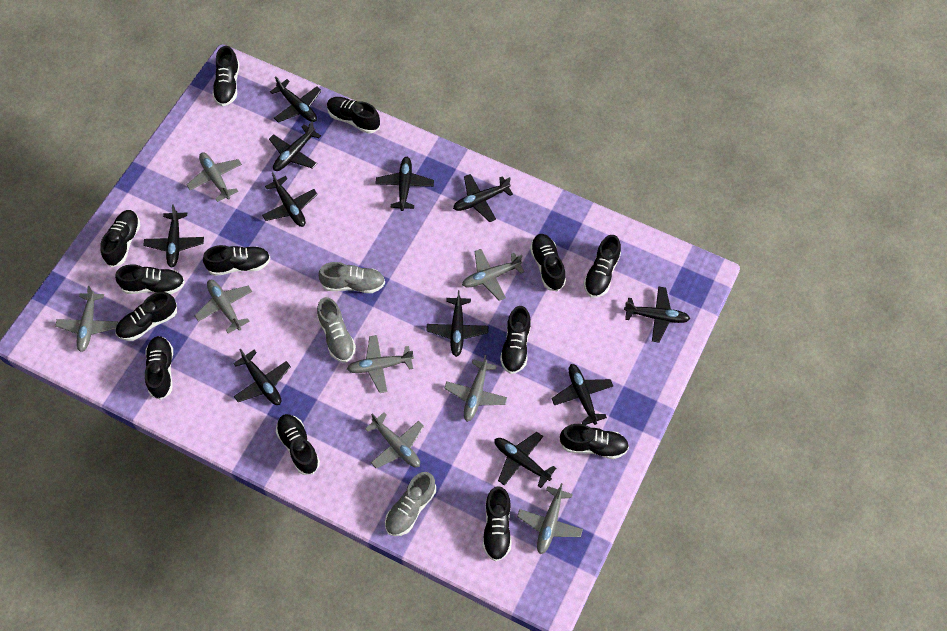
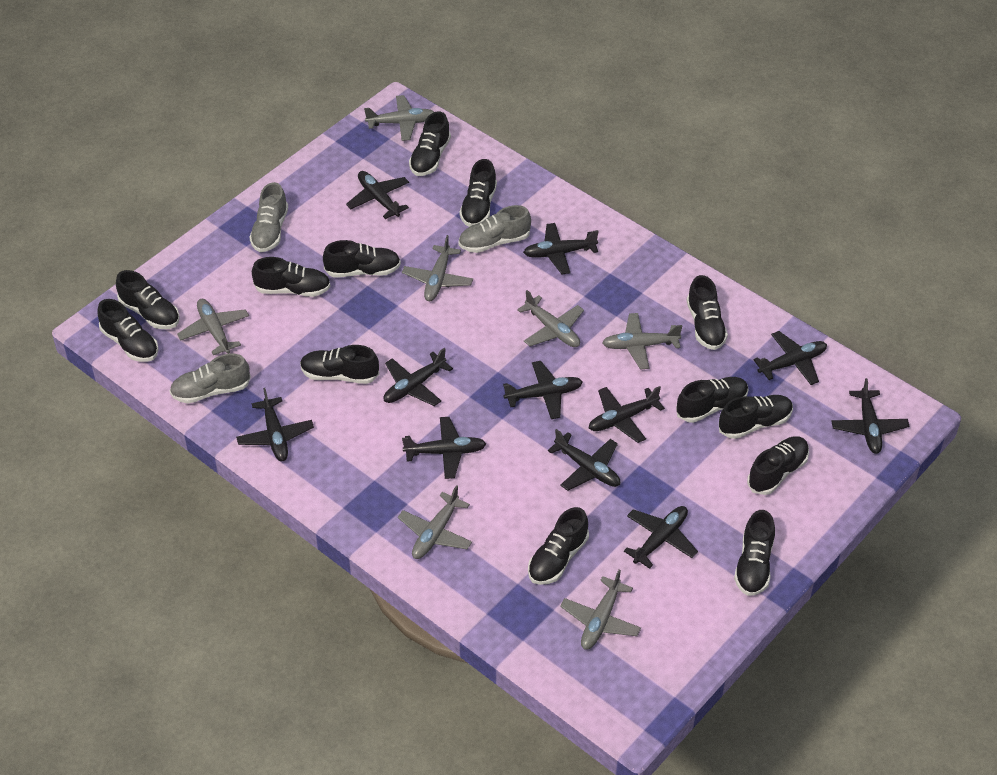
grey plane: 8 -> 7

